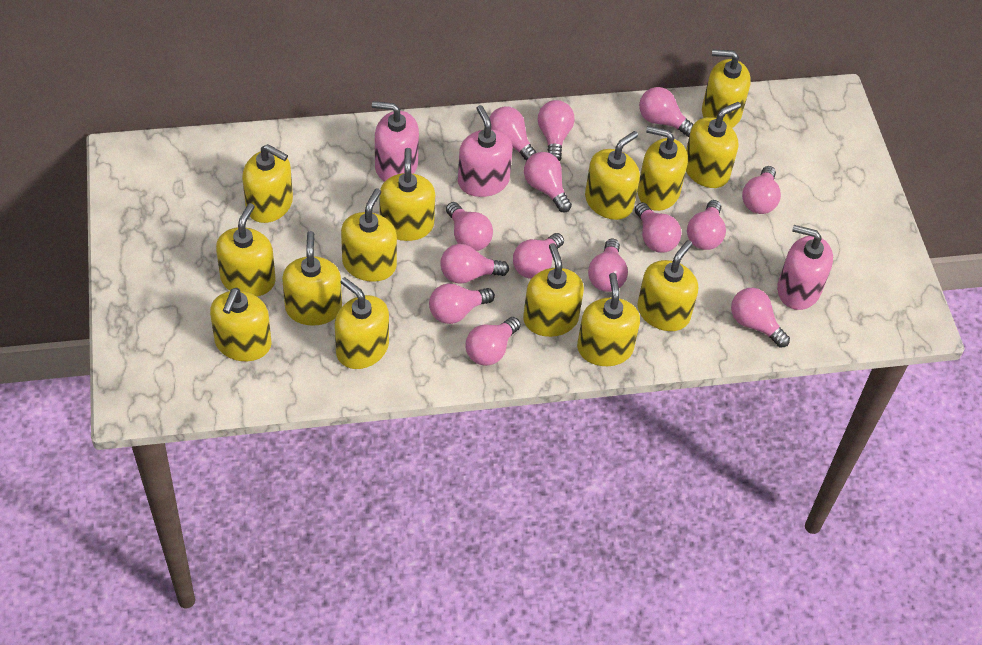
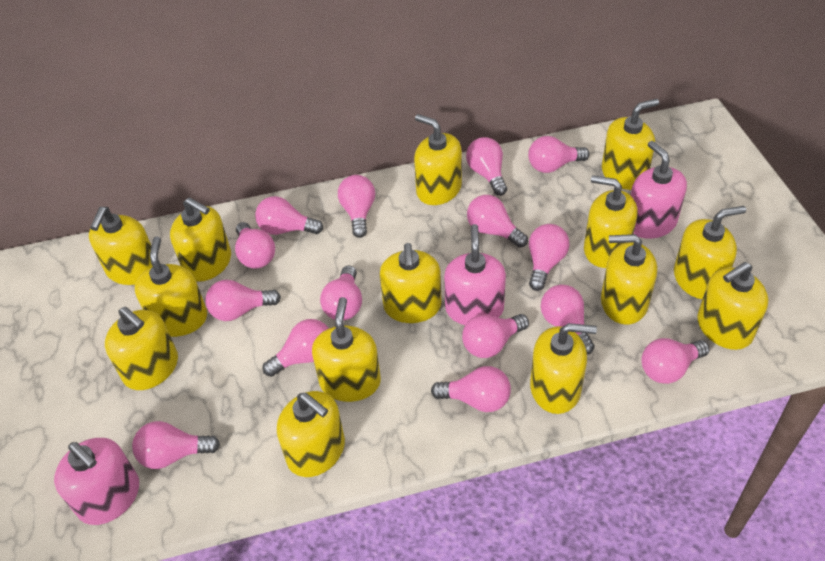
pink light bulb: 14 -> 15

